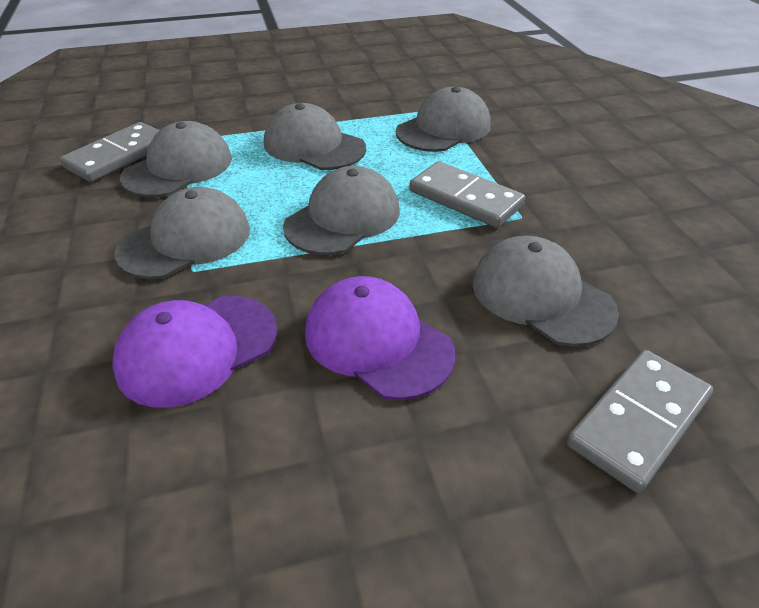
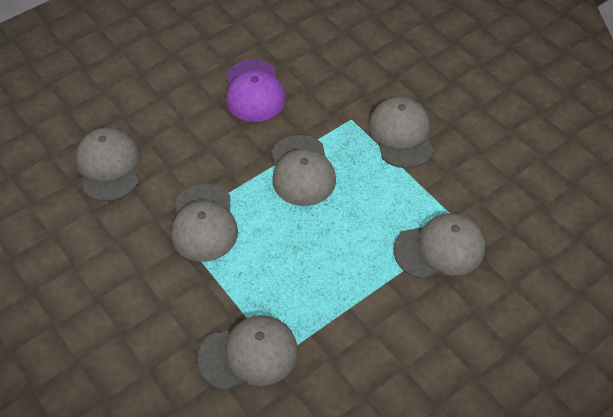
grey domino: 3 -> 0
purple cap: 2 -> 1

